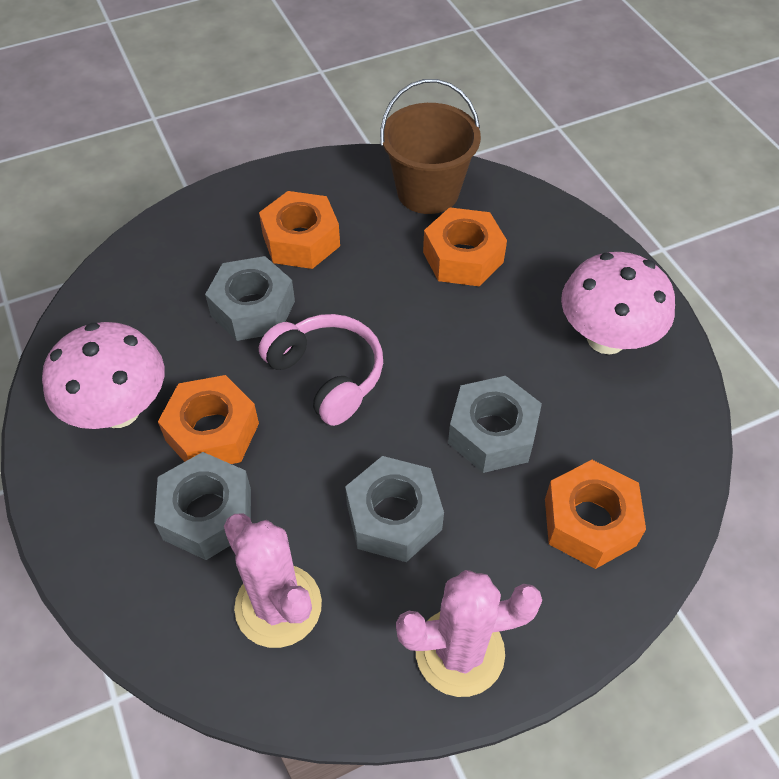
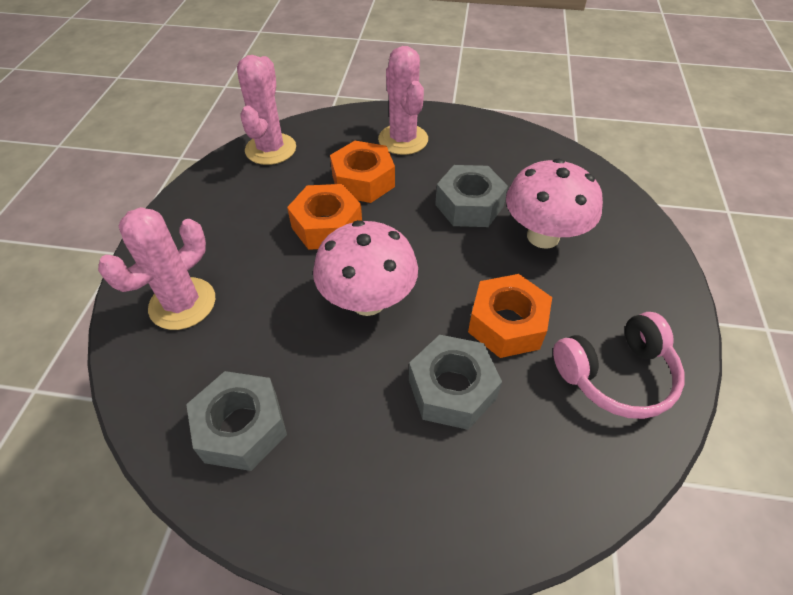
brown bucket: 1 -> 0
grey nut: 4 -> 3
orange nut: 4 -> 3
pink cactus: 2 -> 3

